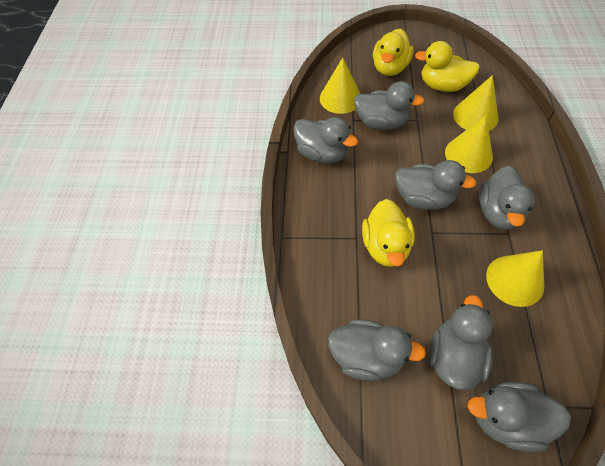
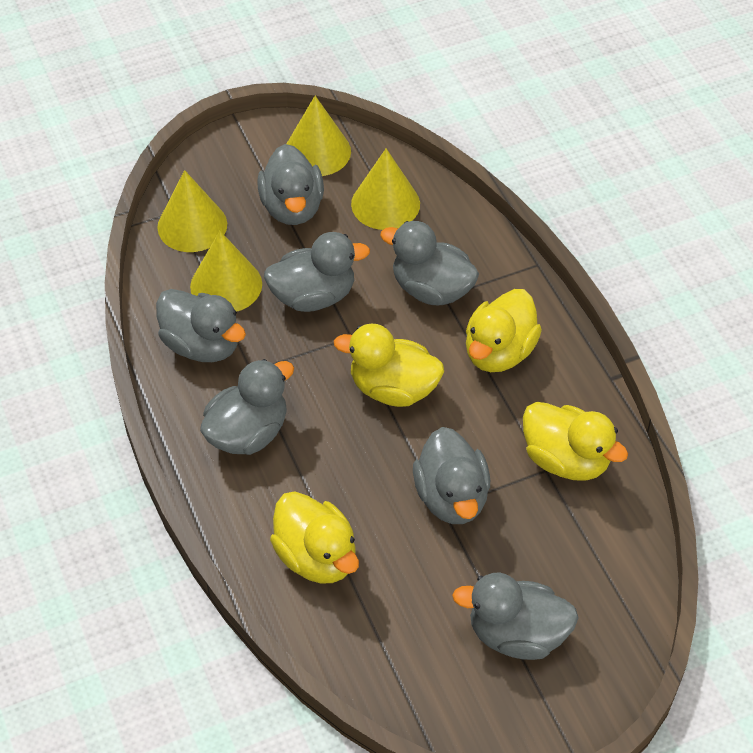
yellow duck: 3 -> 4

